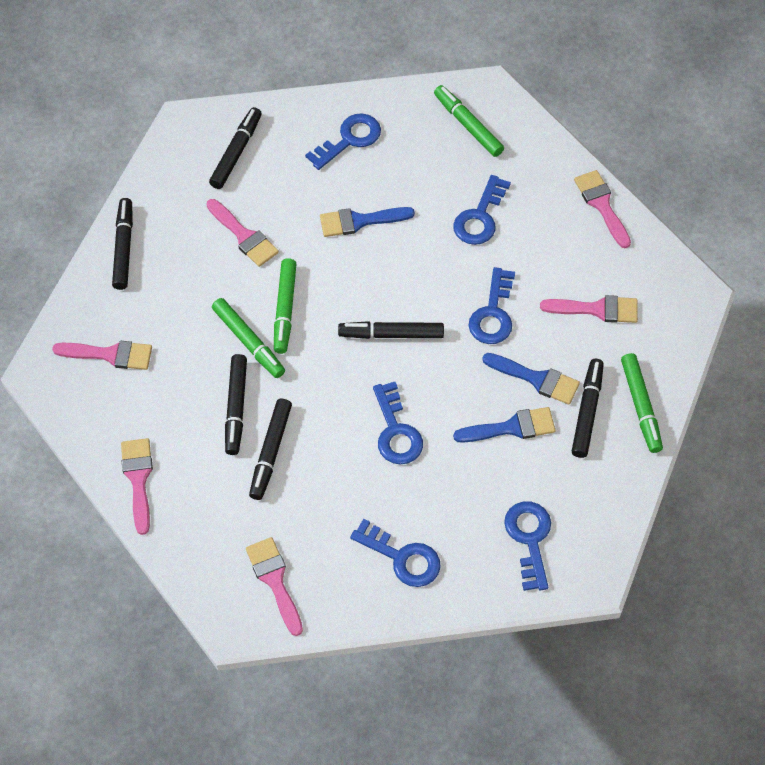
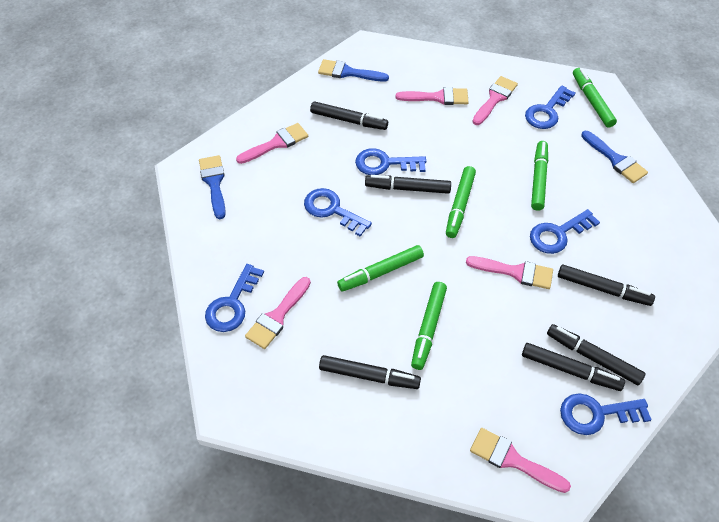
green marker: 4 -> 5

